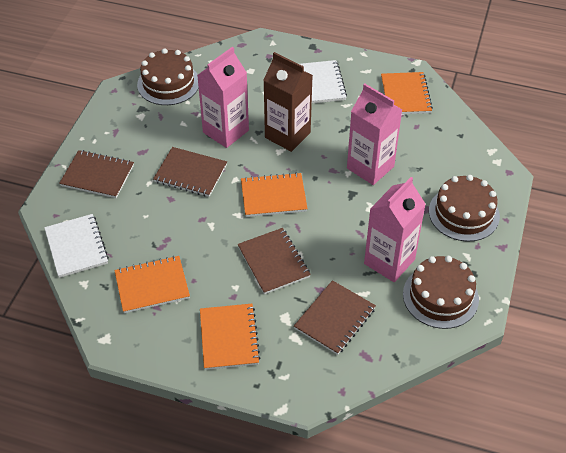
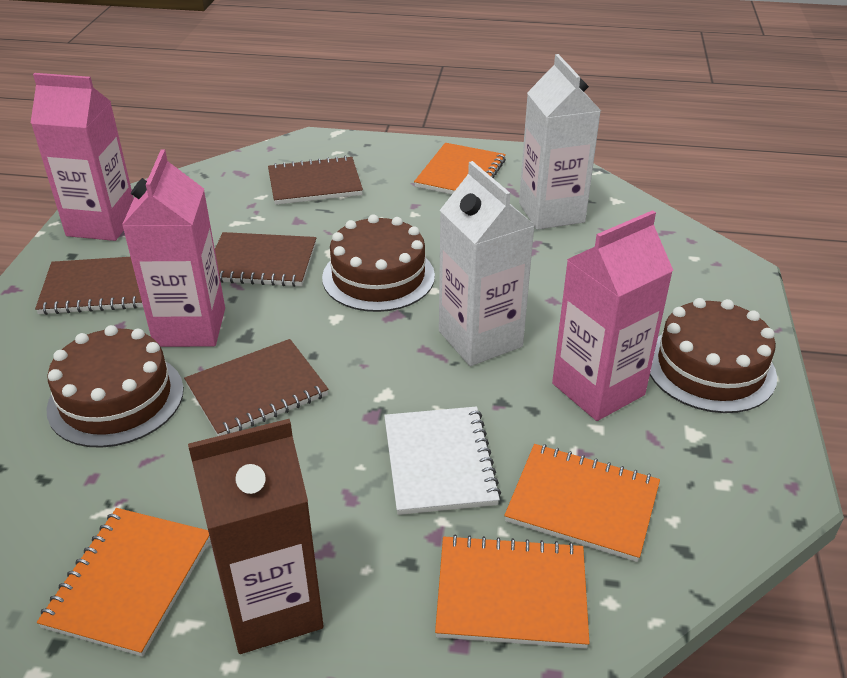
white carton: 0 -> 2
white notebook: 2 -> 1

